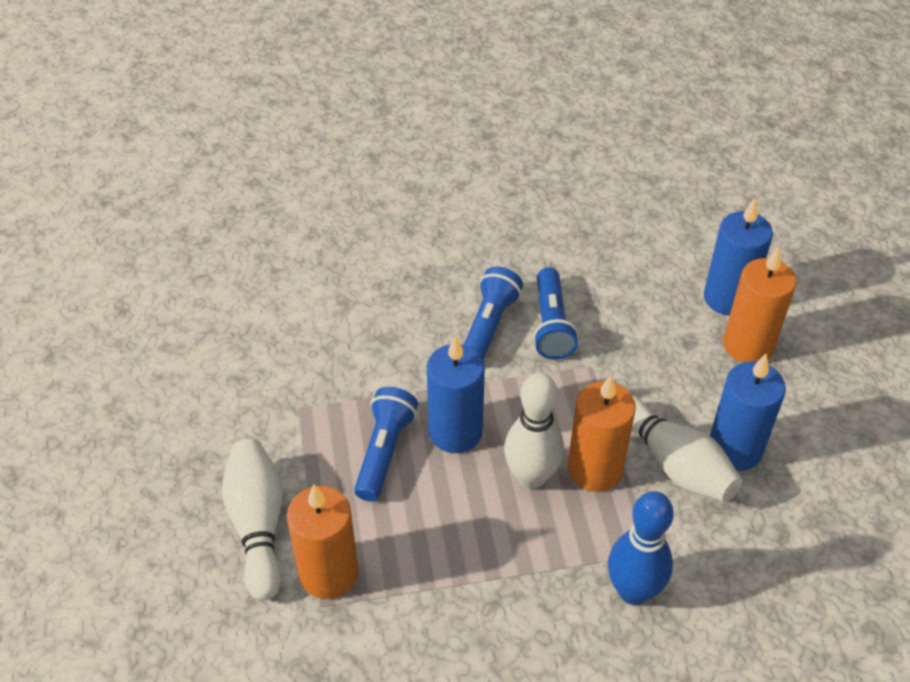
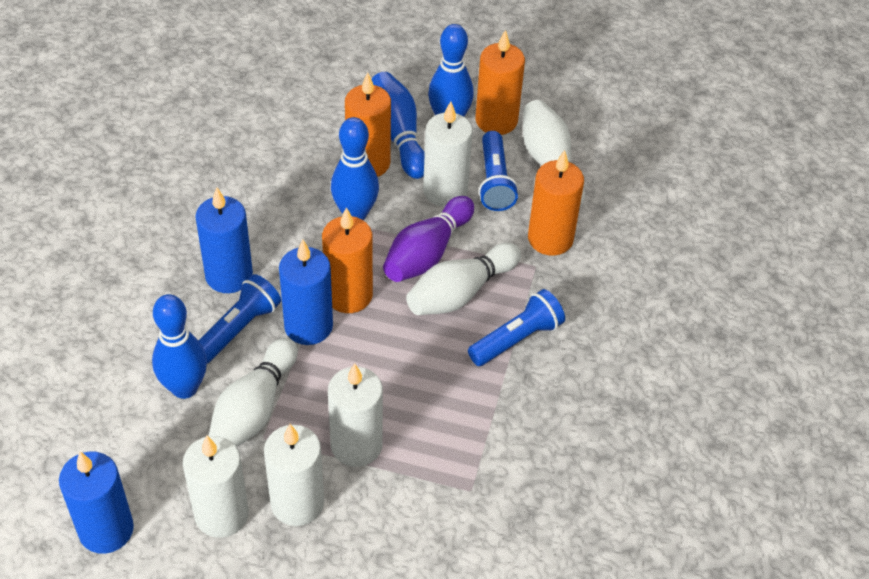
blue bowling pin: 1 -> 4
orange candle: 3 -> 4
purple bowling pin: 0 -> 1
white candle: 0 -> 4

